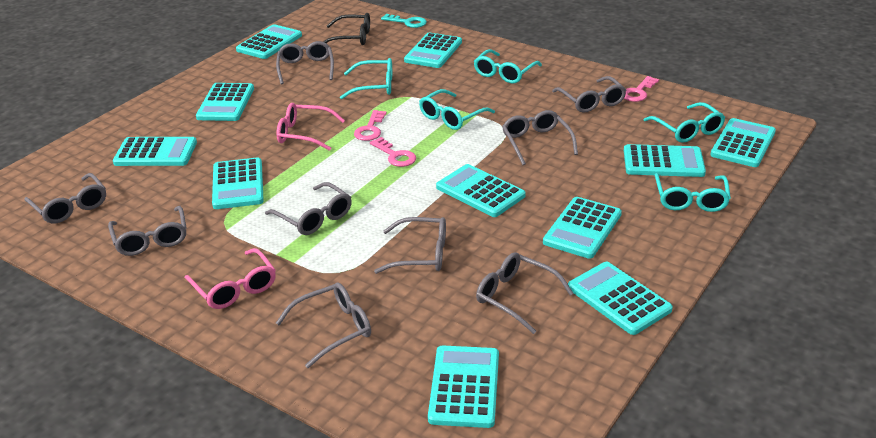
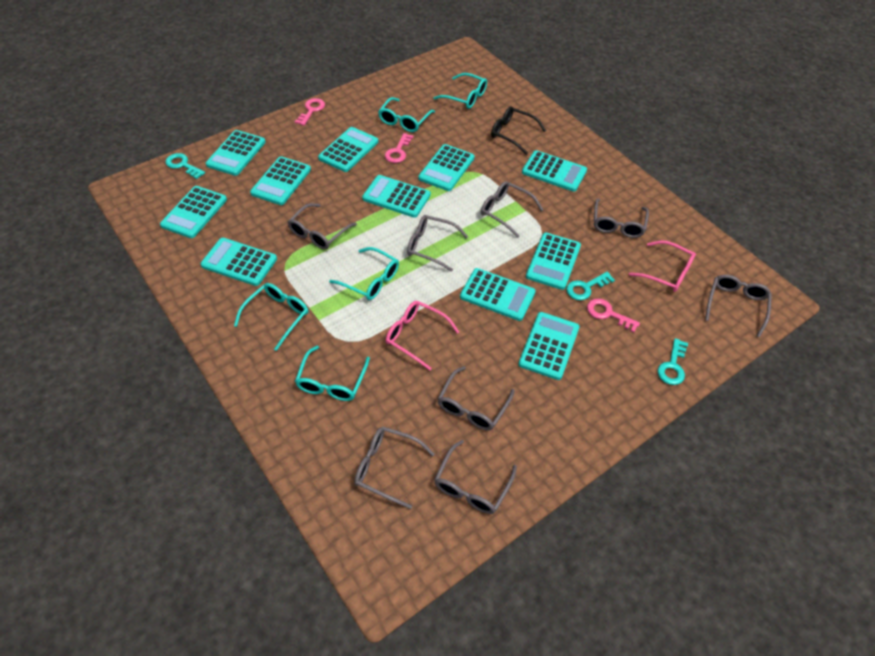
grey glasses: 9 -> 8
turquoise key: 1 -> 3

